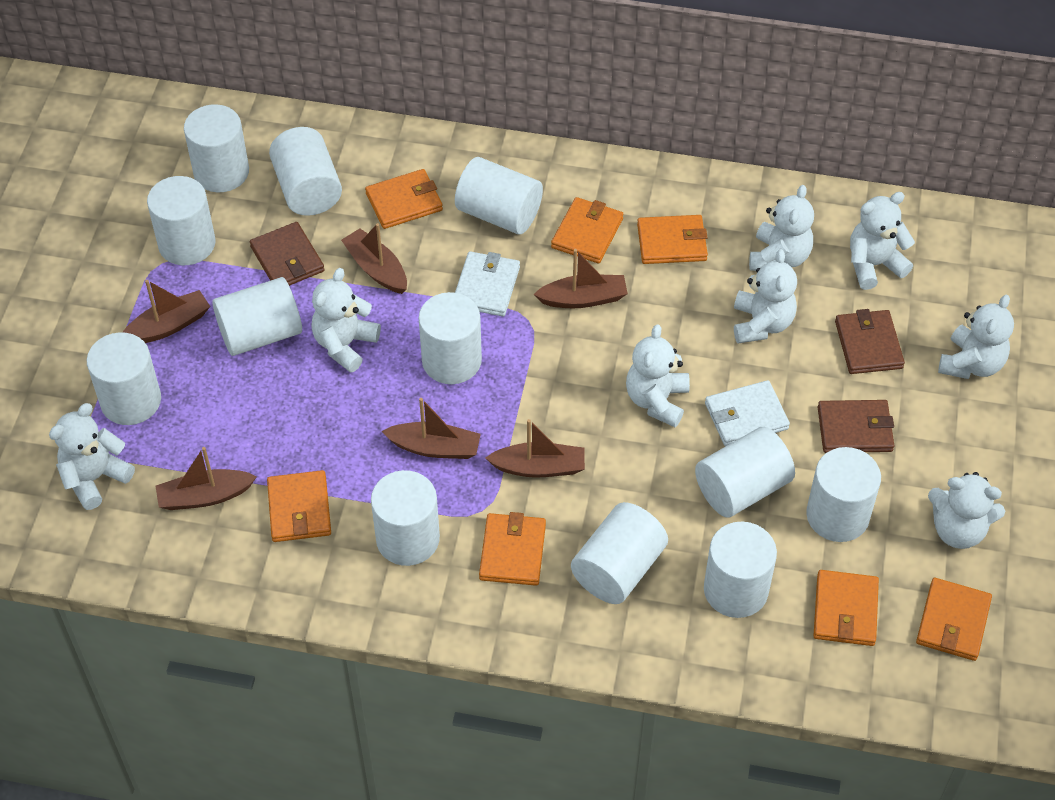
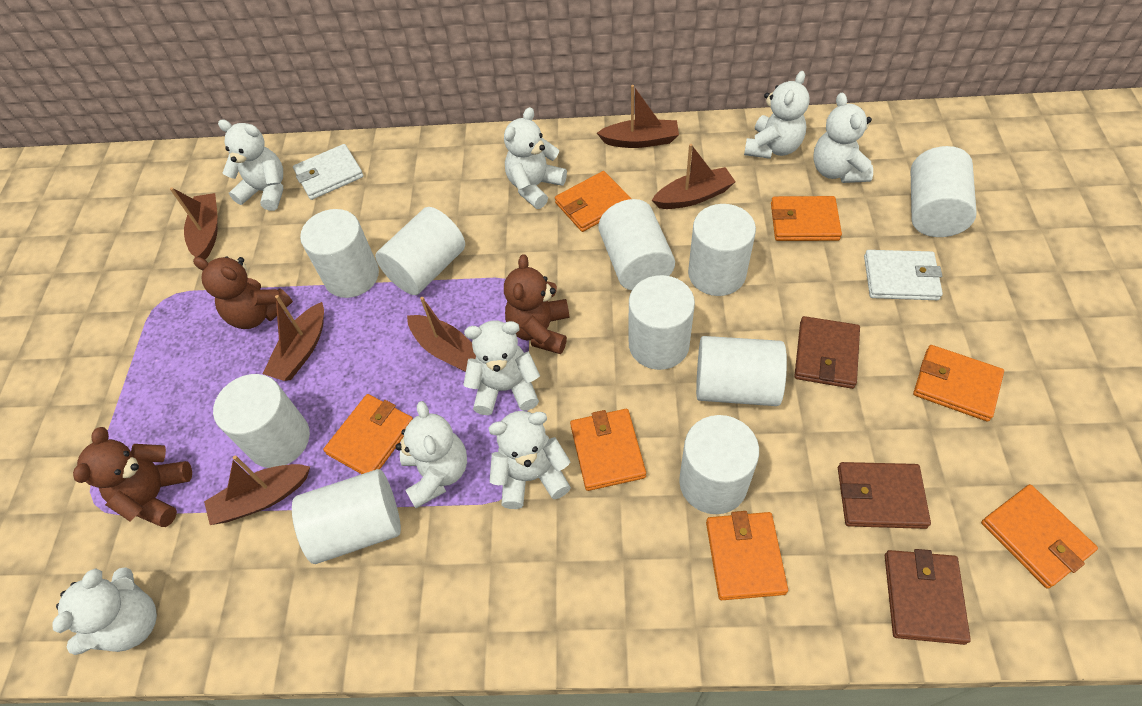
brown teddy bear: 0 -> 3
white cylinder: 12 -> 10

